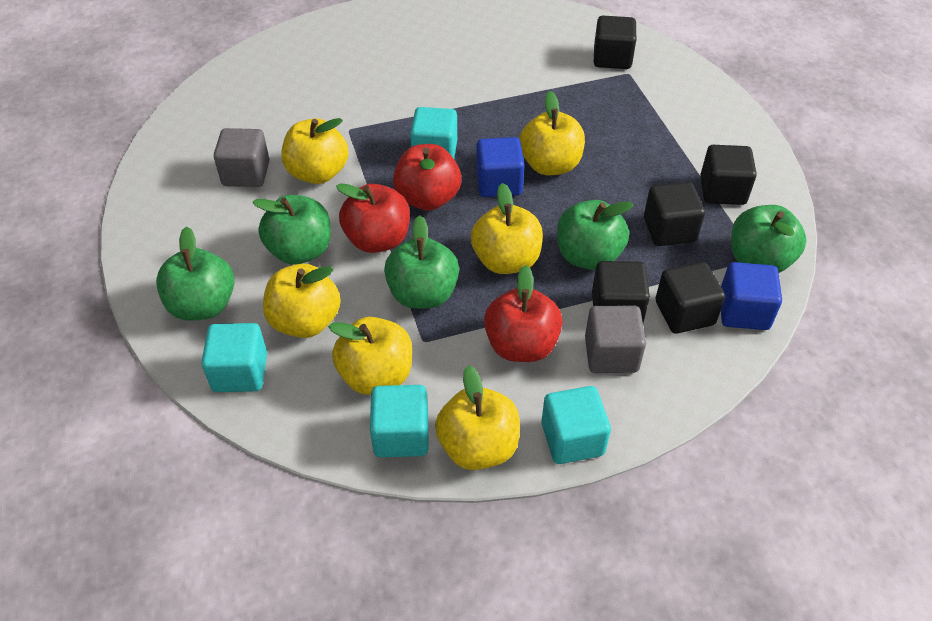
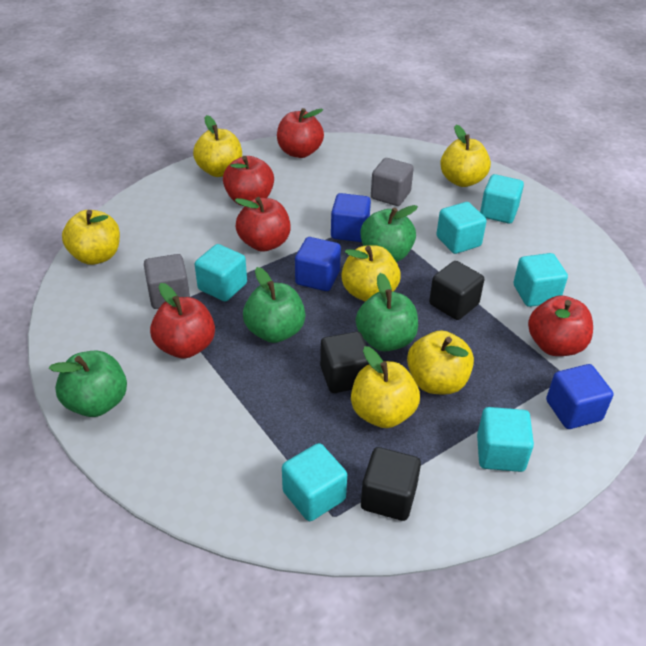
black cube: 5 -> 3
blue cube: 2 -> 3
green apple: 5 -> 4
red apple: 3 -> 5
turquoise cube: 4 -> 6

